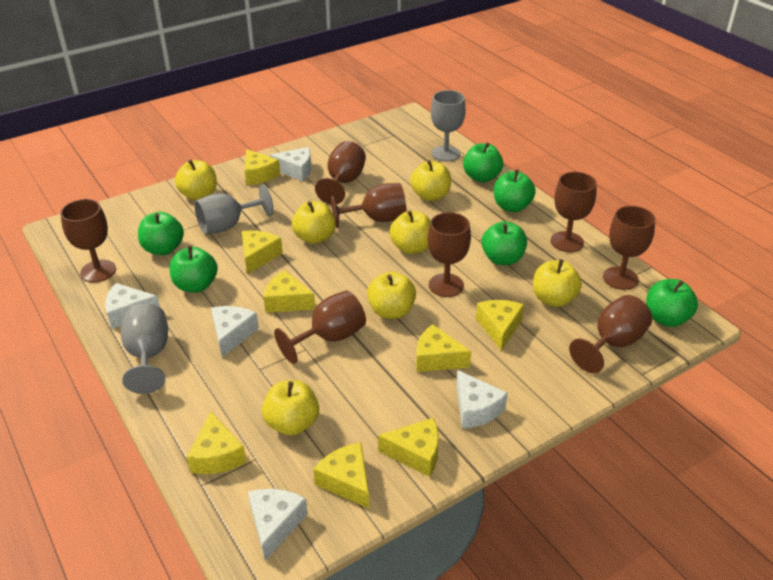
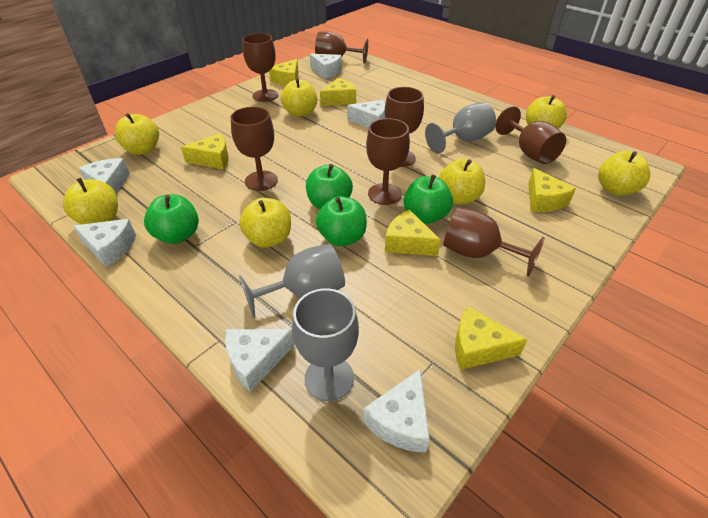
brown goblet: 8 -> 7
green apple: 6 -> 4
white cheese: 5 -> 6
yellow cheese: 8 -> 6

